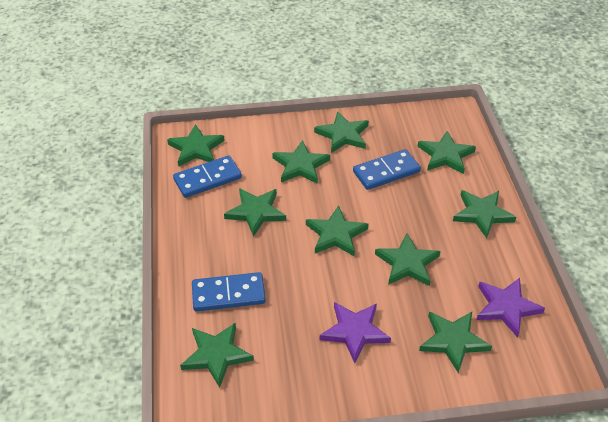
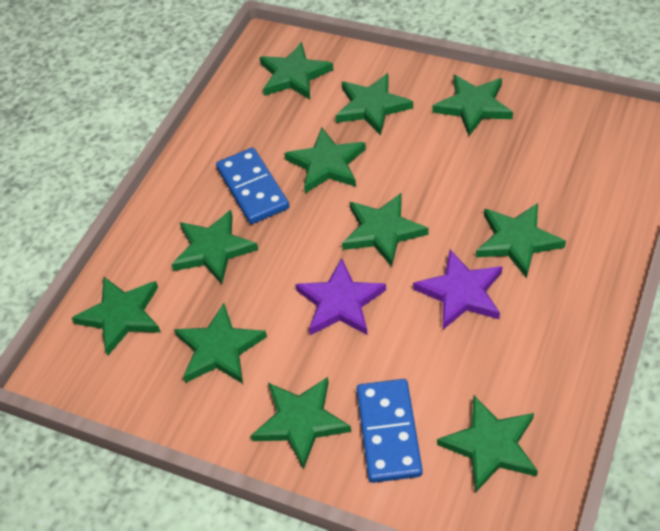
blue domino: 3 -> 2
green star: 10 -> 11

